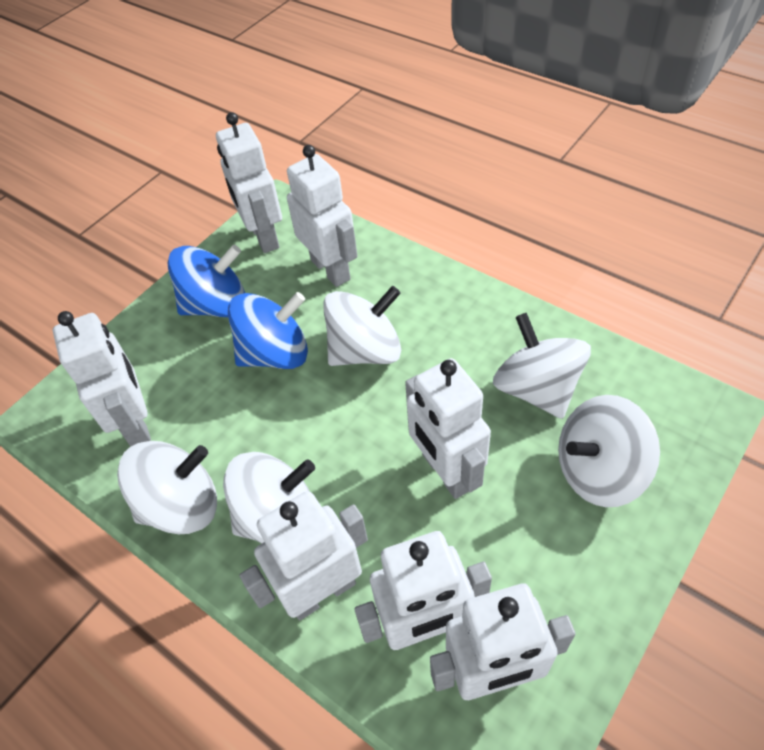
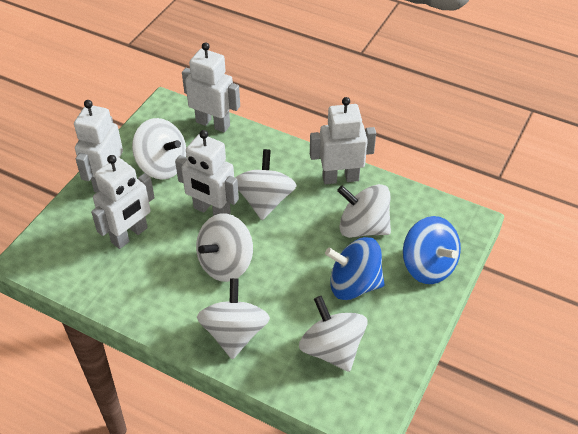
white robot: 7 -> 5
white spinning top: 5 -> 6

